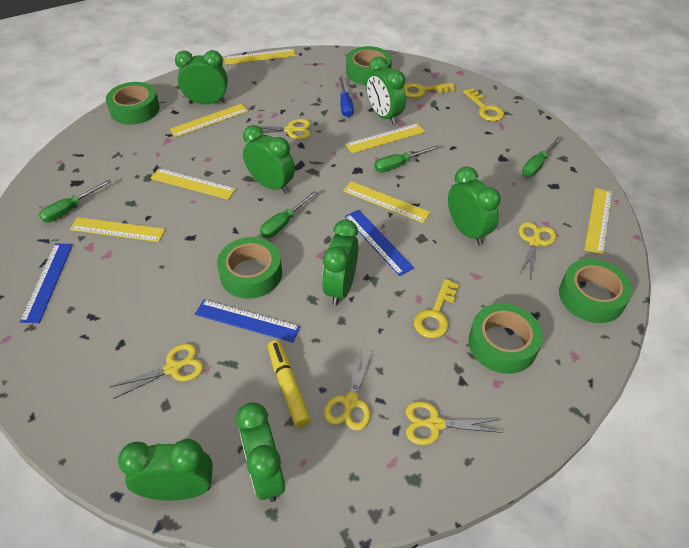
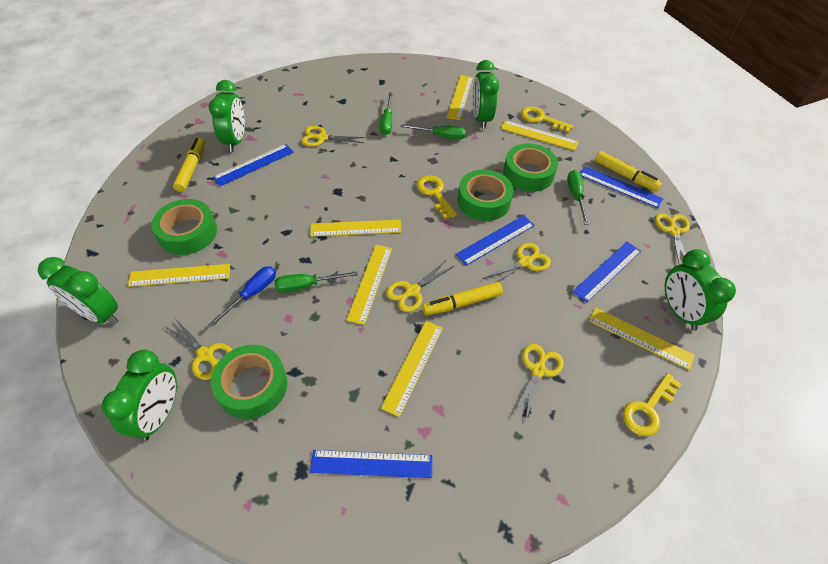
blue ruler: 3 -> 5
green clock: 7 -> 5
green tape: 5 -> 4
yellow marker: 1 -> 3
yellow scissors: 5 -> 6

